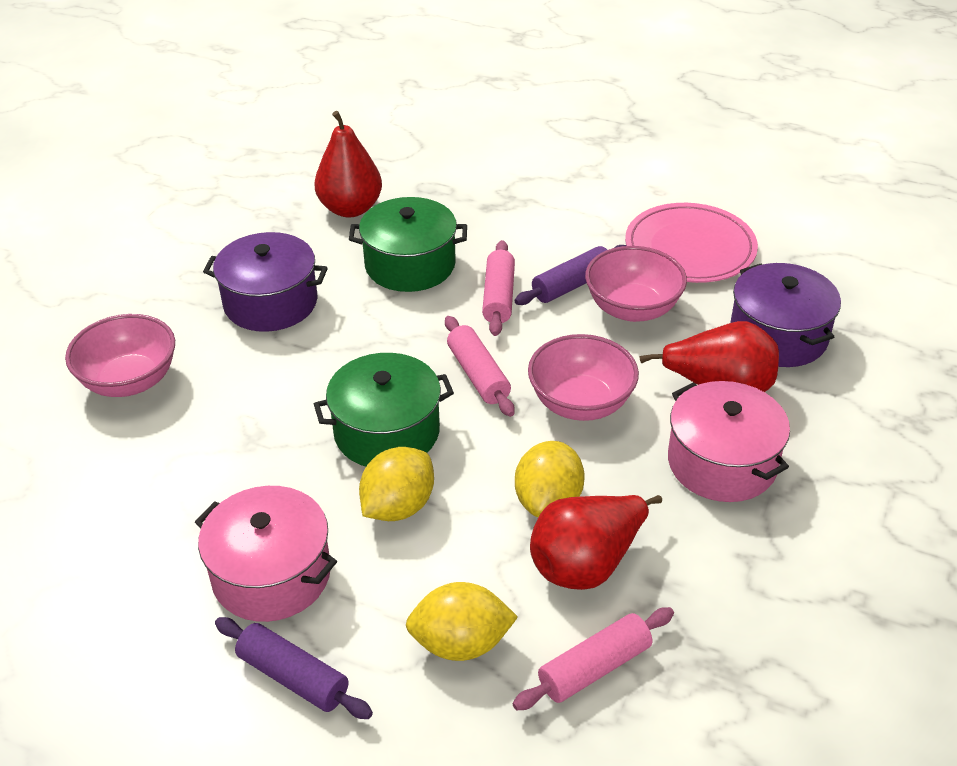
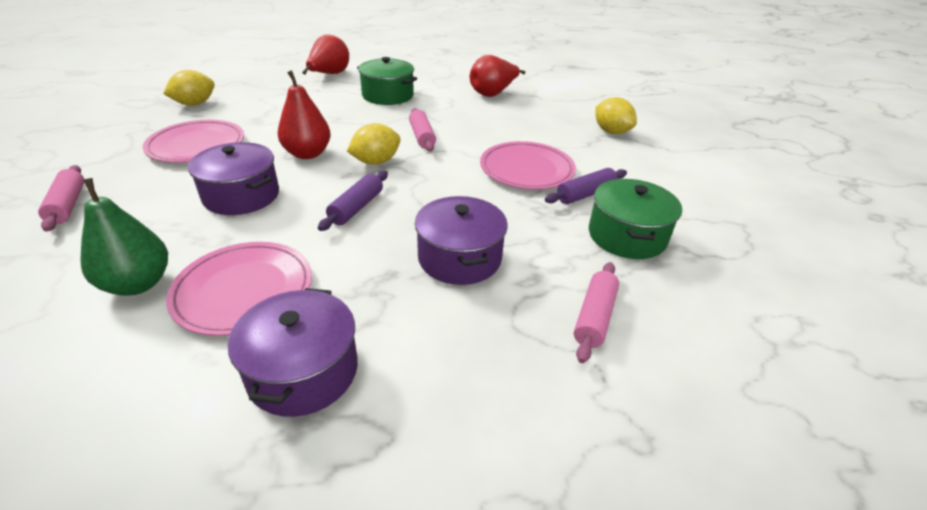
green pear: 0 -> 1
pink bowl: 3 -> 0
pink plate: 1 -> 3
pink pot: 2 -> 0
purple pot: 2 -> 3

